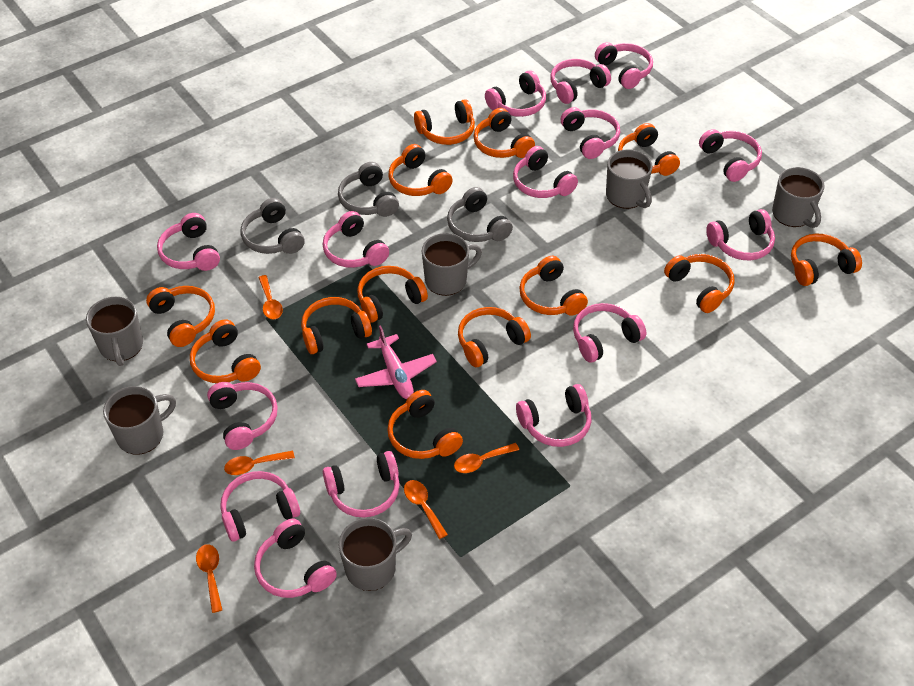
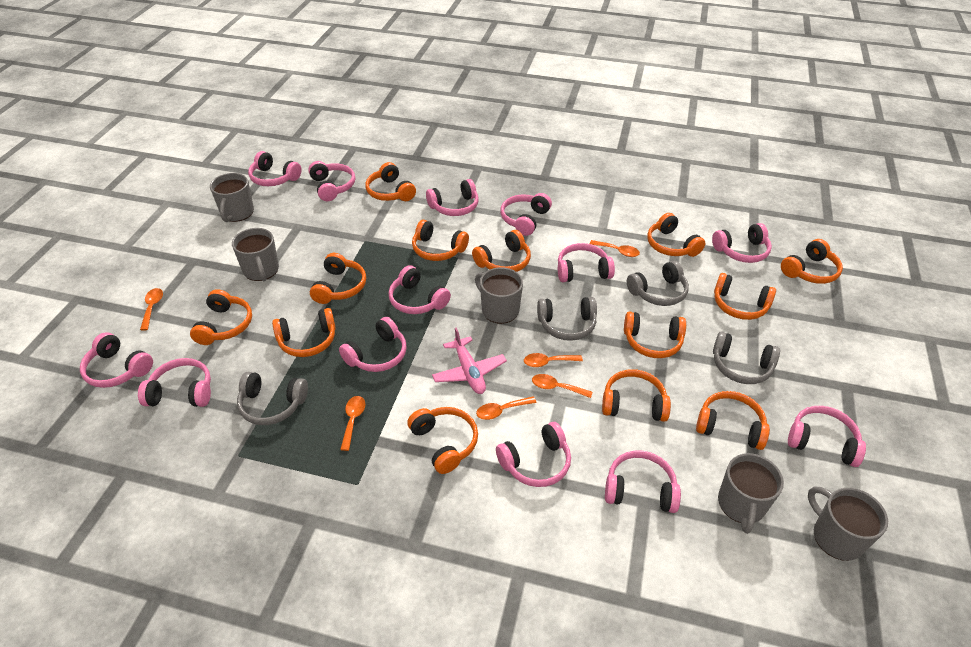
grey headphones: 3 -> 4
grey mug: 6 -> 5
orange spoon: 5 -> 6
pink headphones: 15 -> 13

